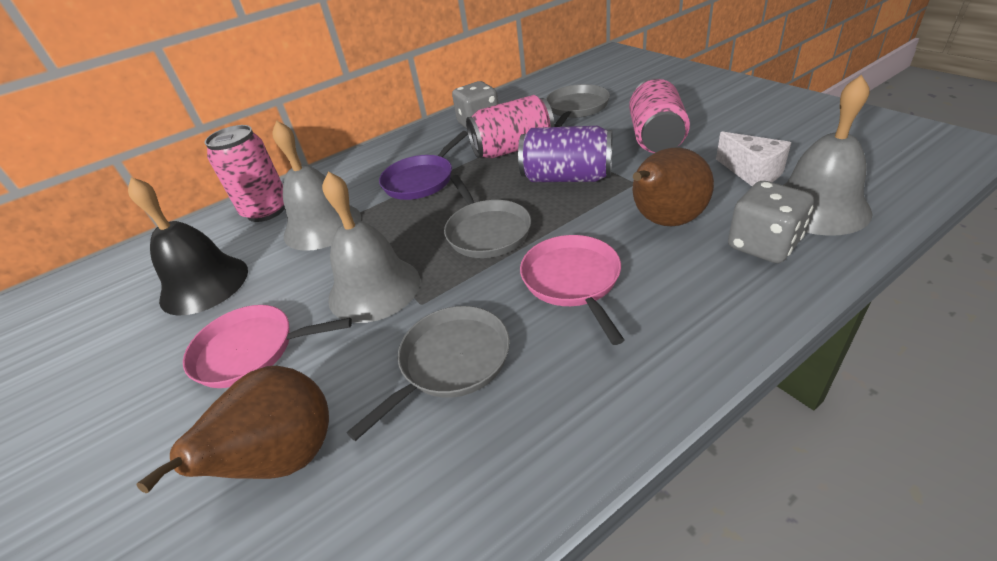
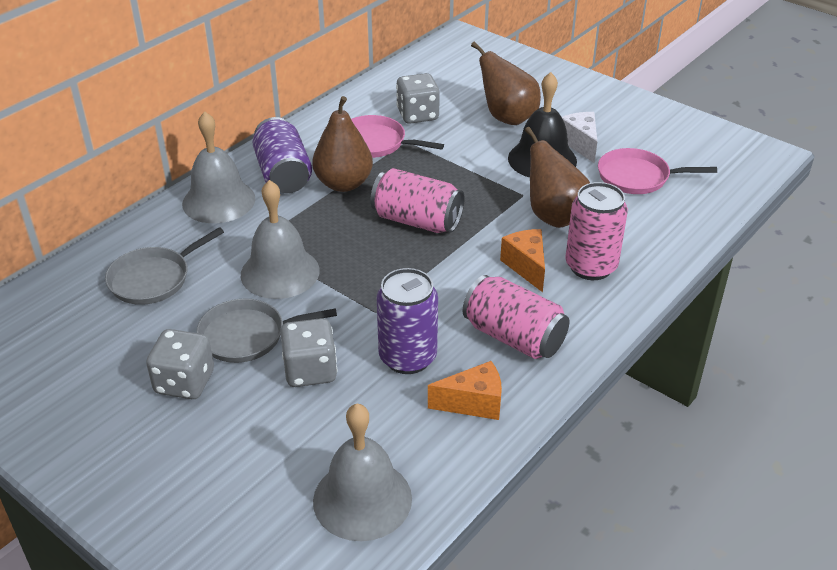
brown pear: 2 -> 3
grey dice: 2 -> 3
grey pan: 3 -> 2
orange cheese: 0 -> 2
purple can: 1 -> 2
purple pan: 1 -> 0

